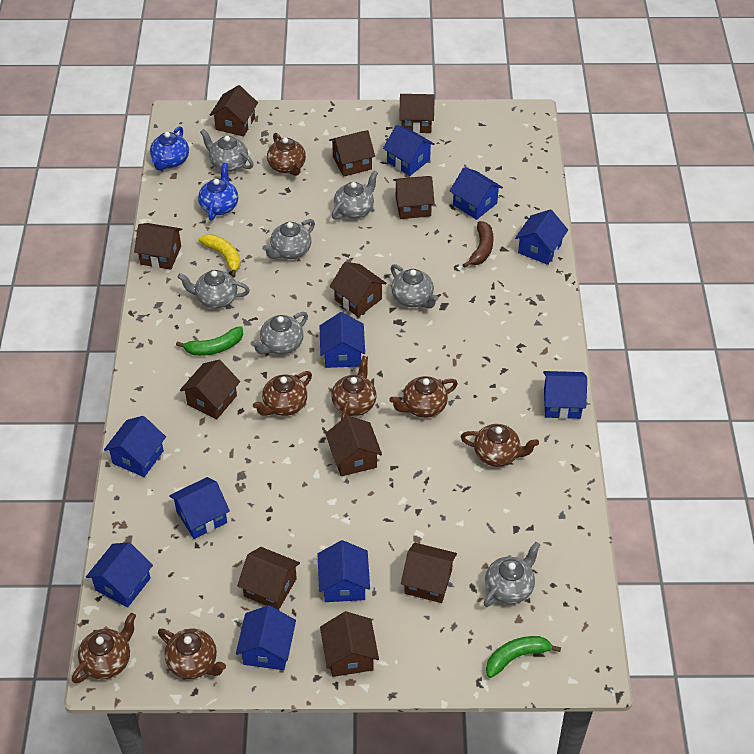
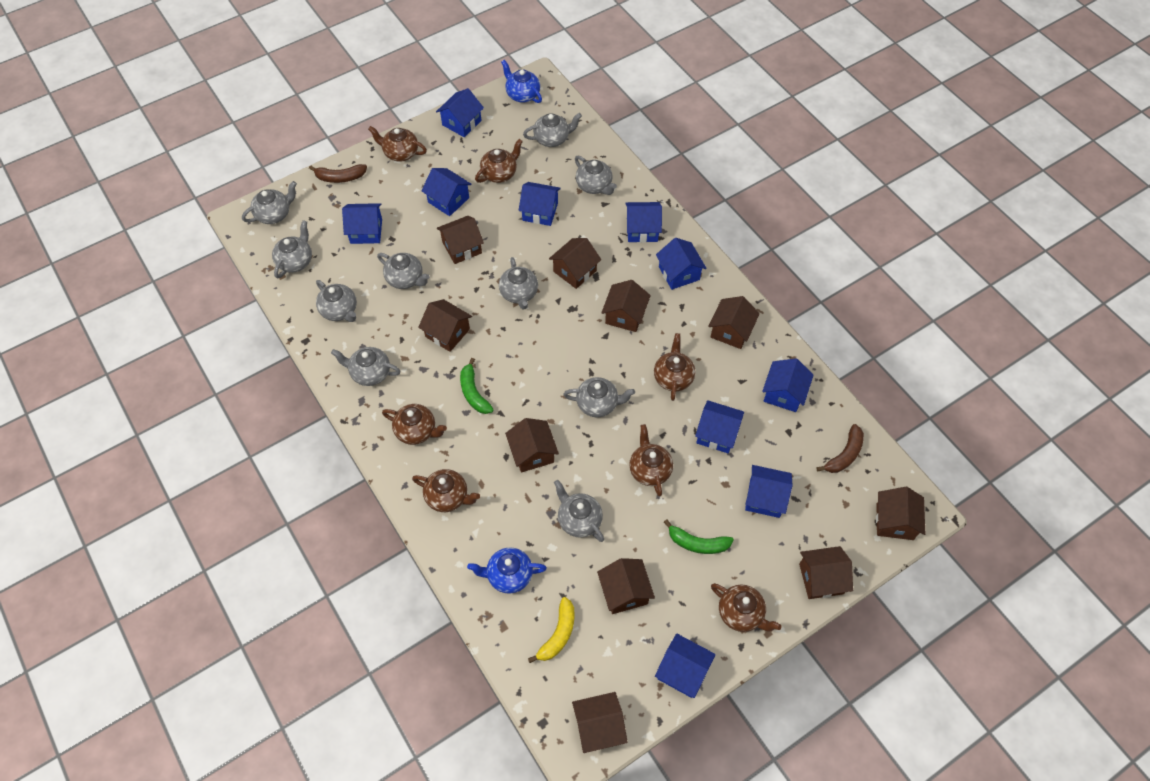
brown banana: 1 -> 2
brown house: 11 -> 10
grey teapot: 7 -> 10

